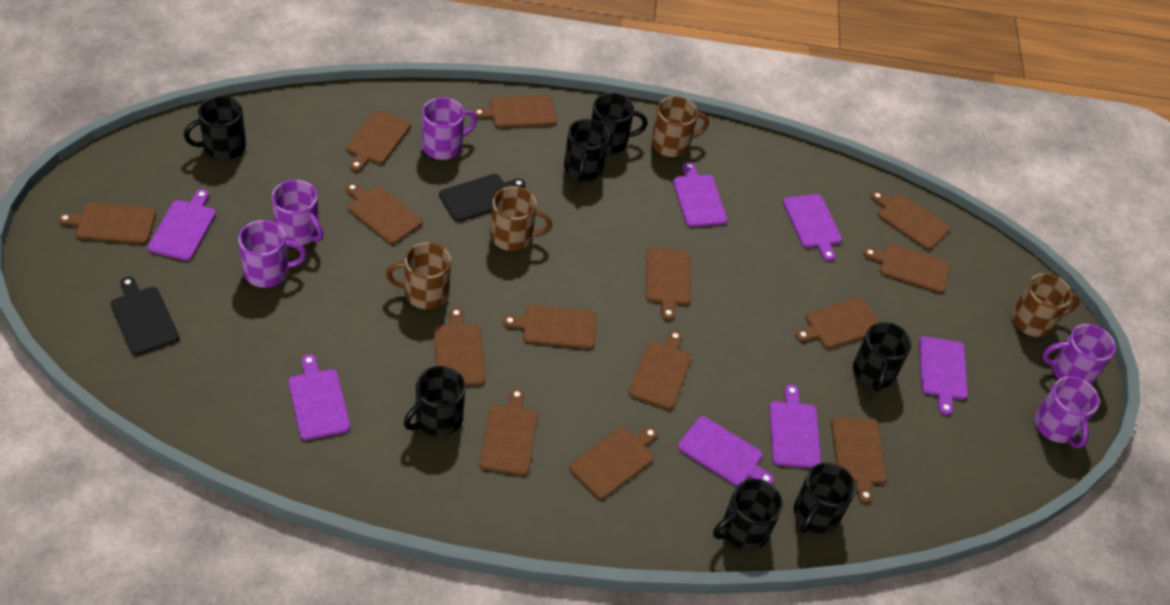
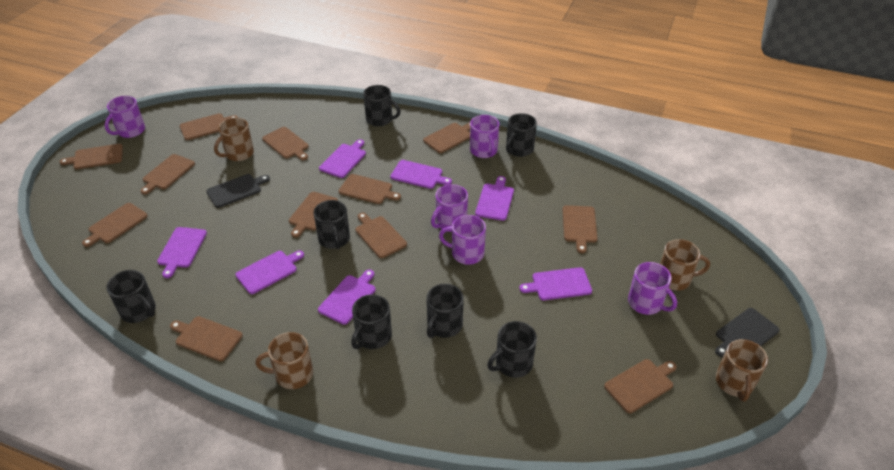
brown cutting board: 14 -> 12

